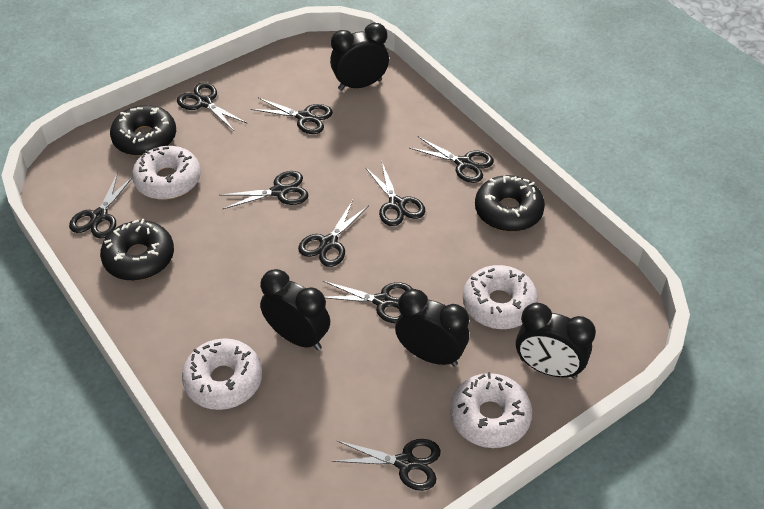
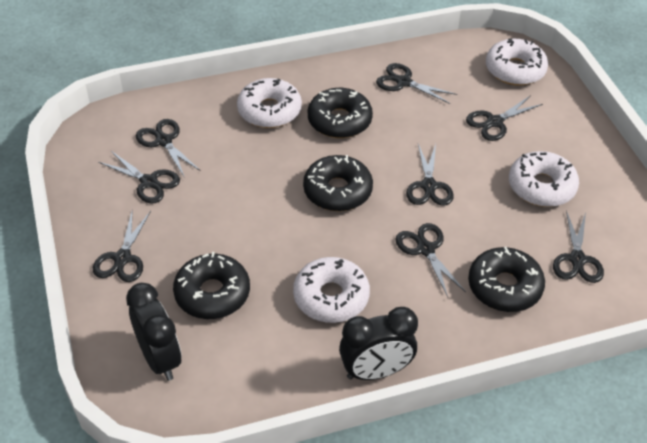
black clock: 4 -> 2
black donut: 3 -> 4
black scissors: 9 -> 8

